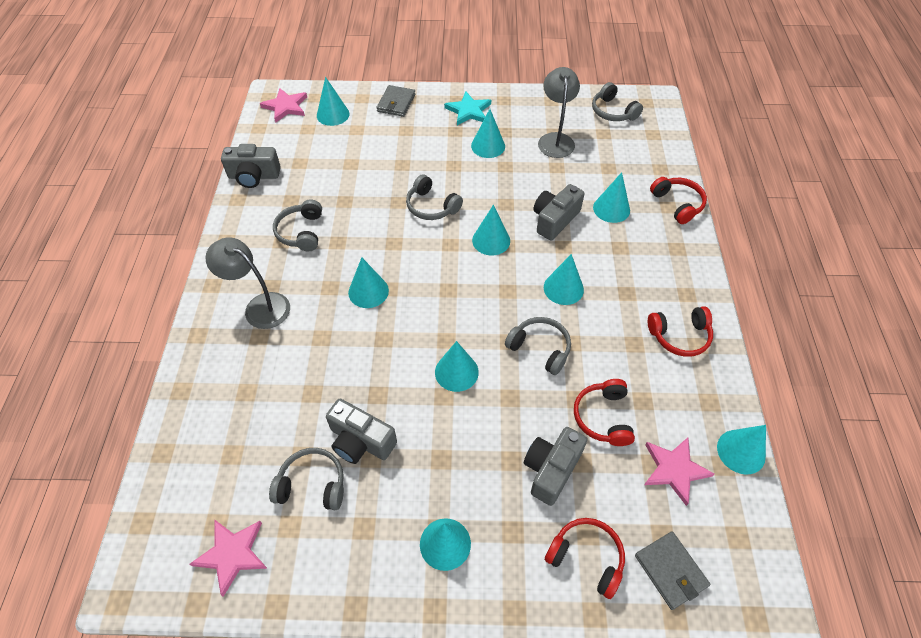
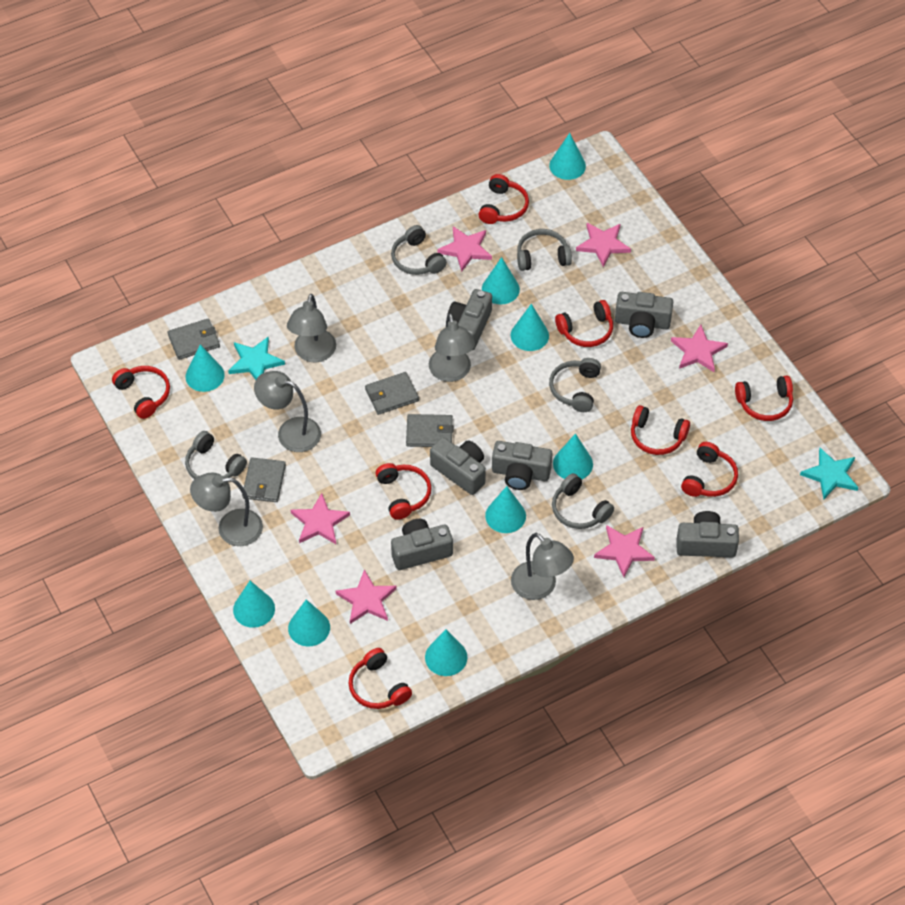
grey camera: 4 -> 6
grey lamp: 2 -> 5
grey wallet: 2 -> 4
pink star: 3 -> 6
red headphones: 4 -> 8
turquoise star: 1 -> 2

